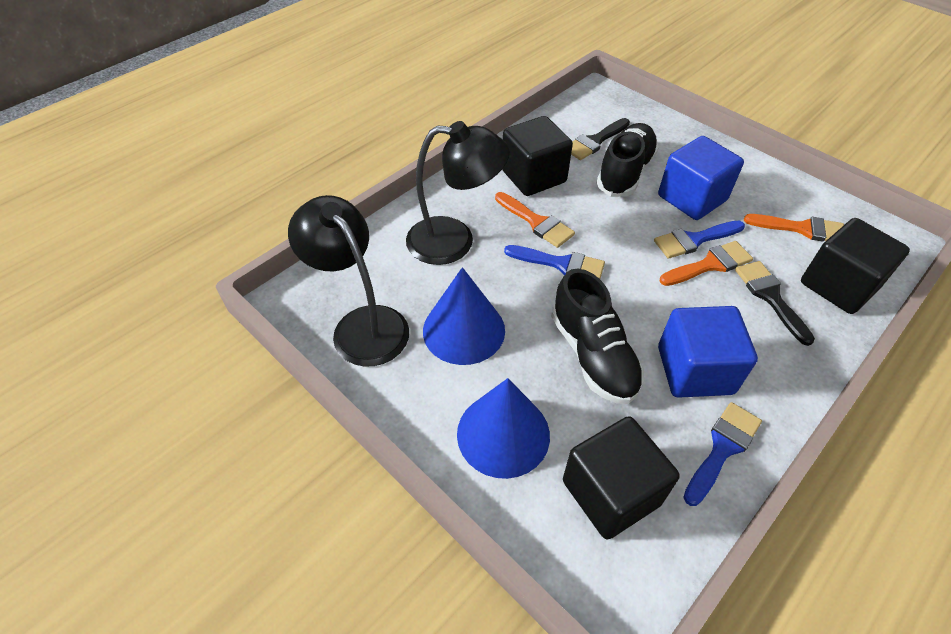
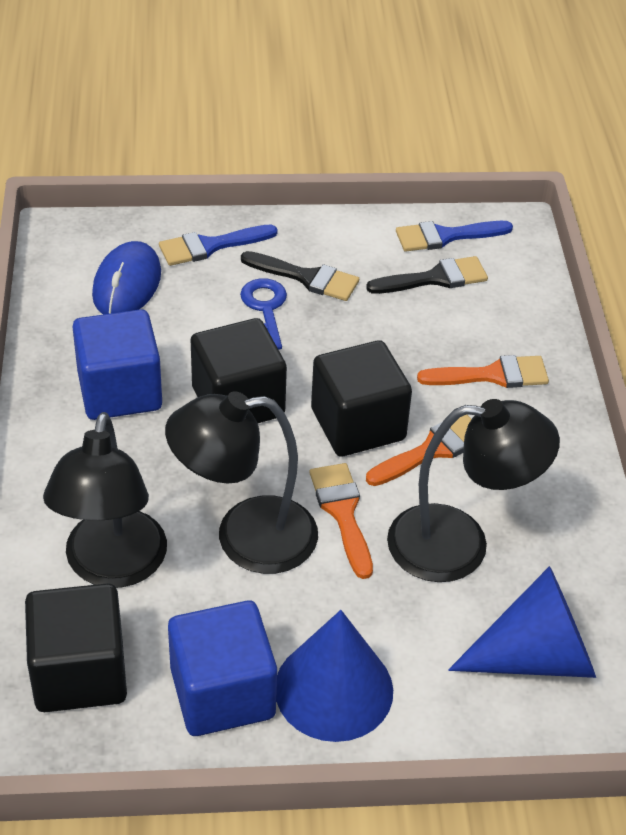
black lamp: 2 -> 3
black shoe: 2 -> 0
blue brush: 3 -> 2
blue key: 0 -> 1
blue mouse: 0 -> 1

